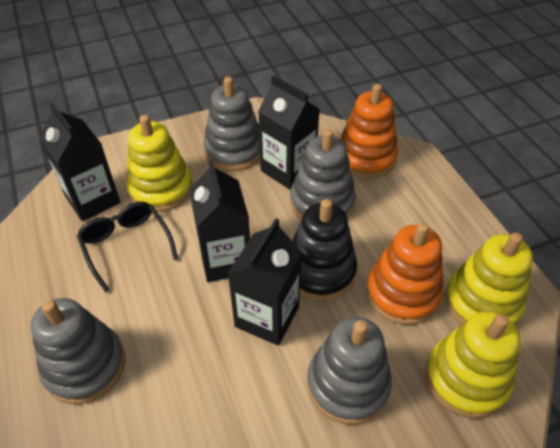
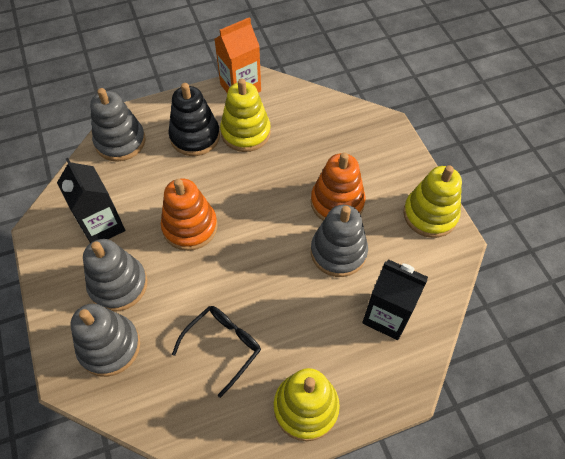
black carton: 4 -> 2
orange carton: 0 -> 1

